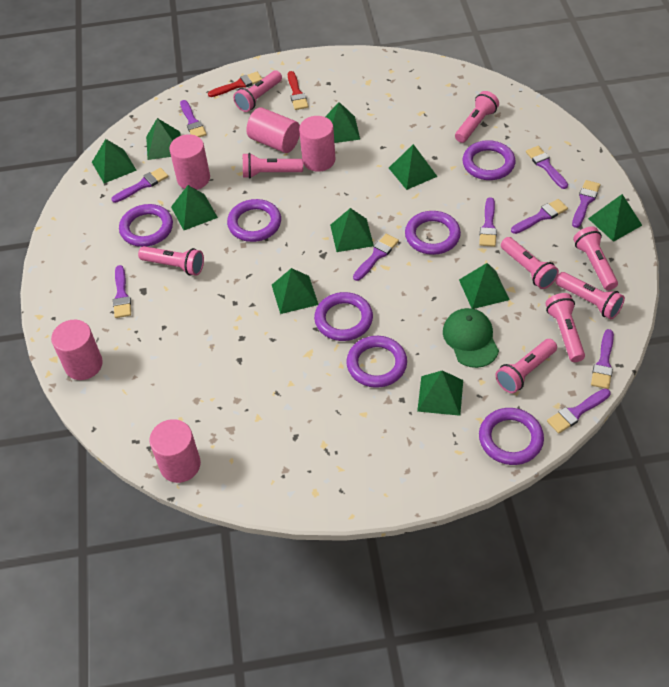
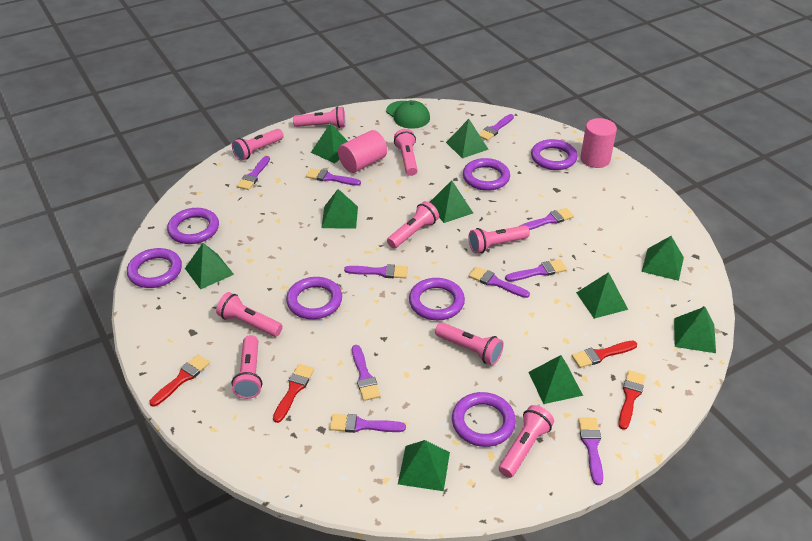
pink cylinder: 5 -> 2
red brush: 2 -> 4

